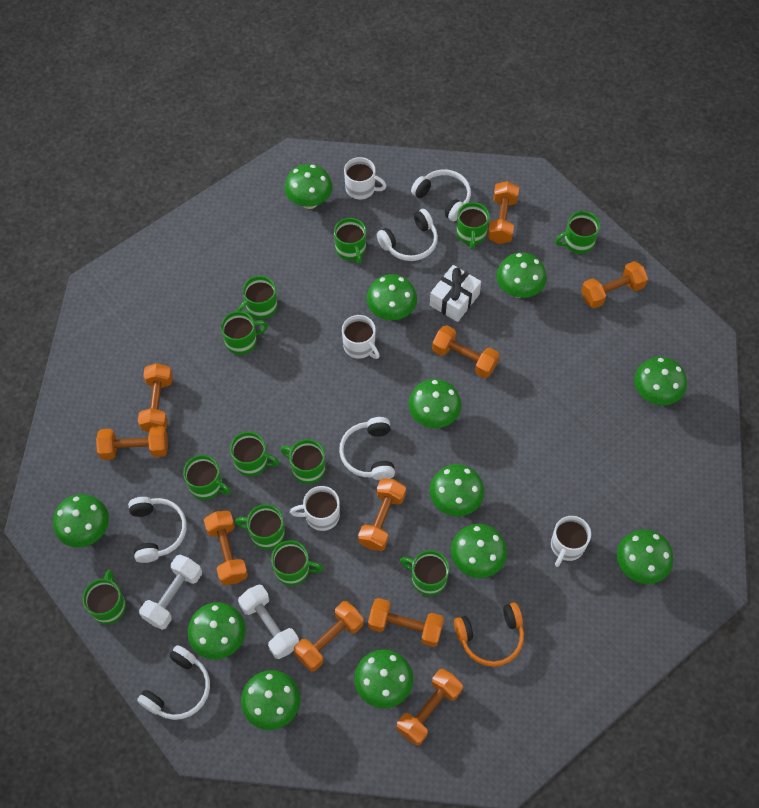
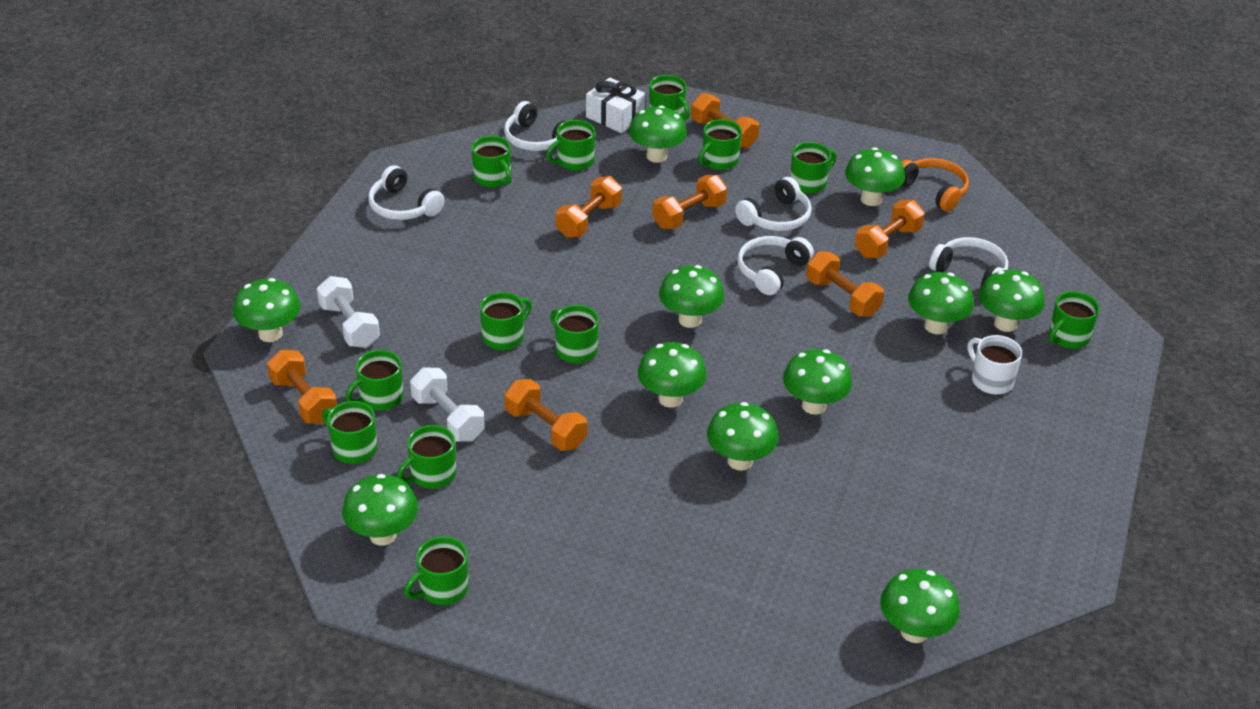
green mushroom: 12 -> 11
orange dumbbell: 10 -> 7
white mug: 4 -> 1

